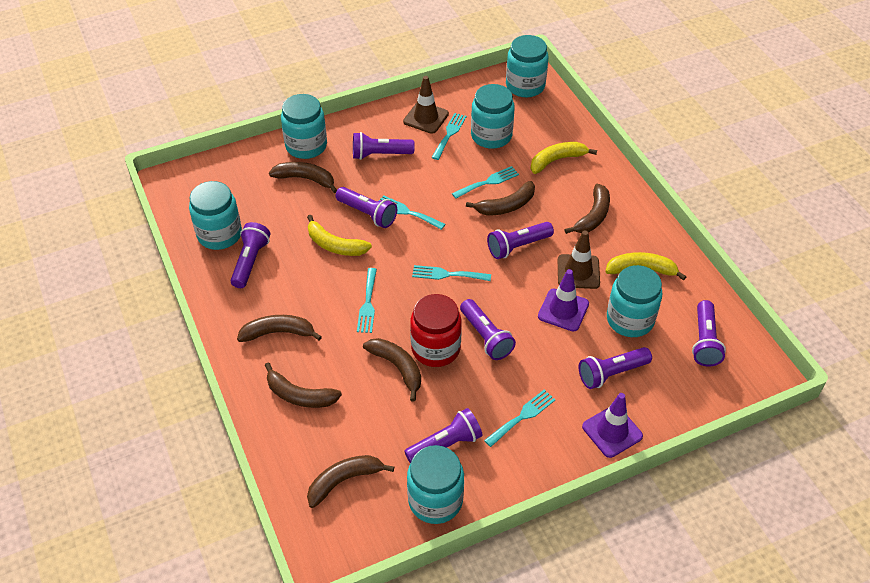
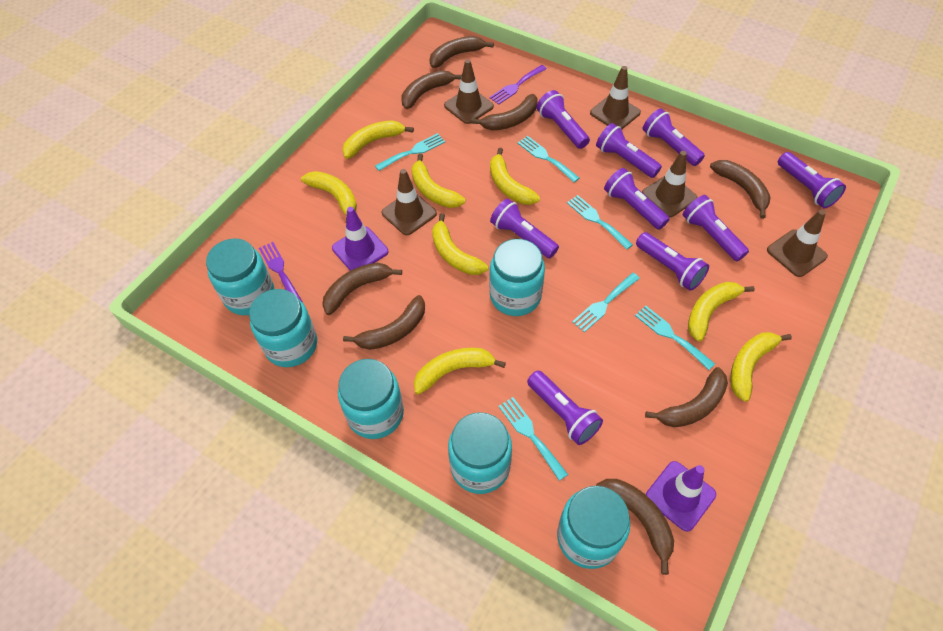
brown banana: 7 -> 8
brown traffic cone: 2 -> 5
purple flashlight: 8 -> 9
purple fork: 0 -> 2
red jar: 1 -> 0
yellow banana: 3 -> 8

